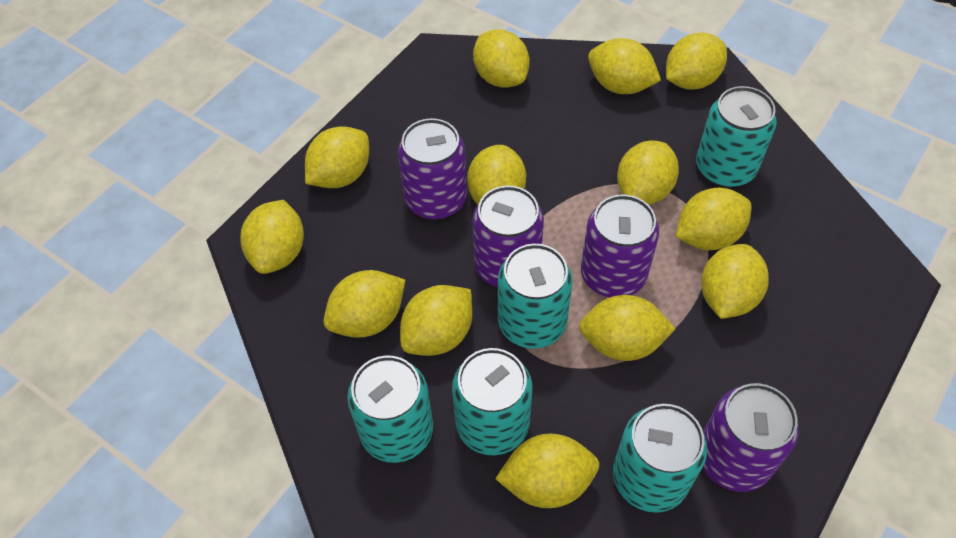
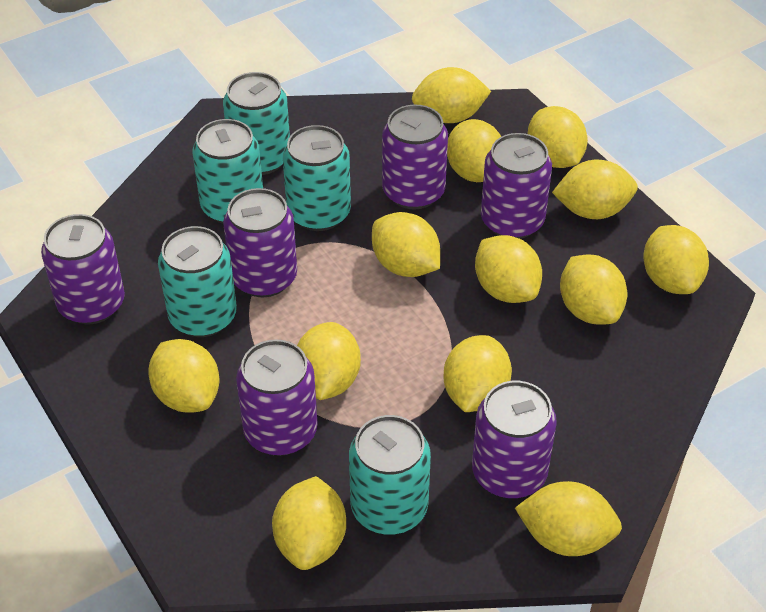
purple can: 4 -> 6

